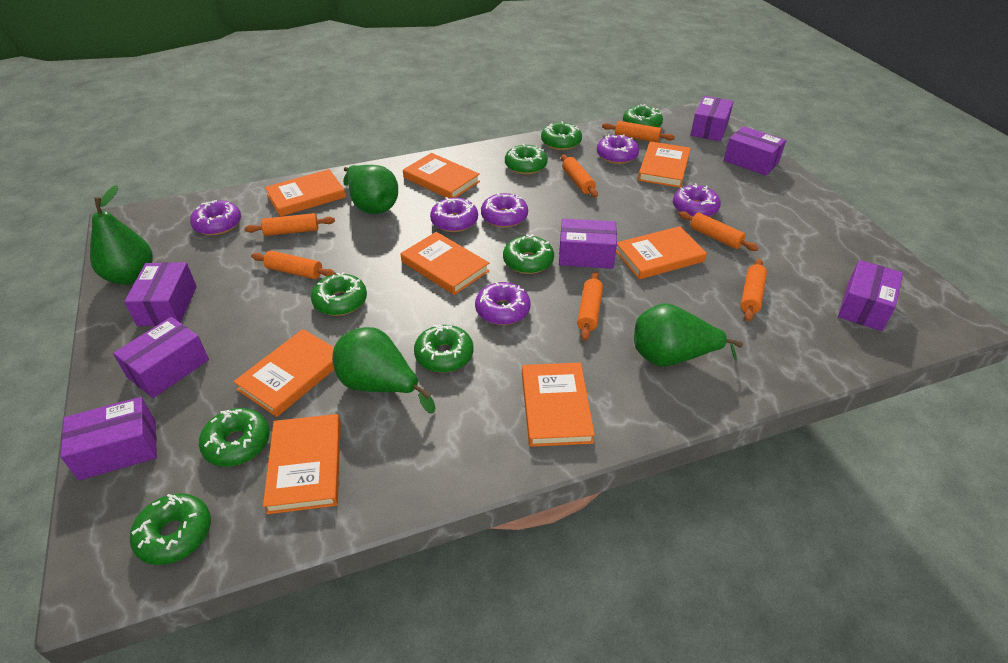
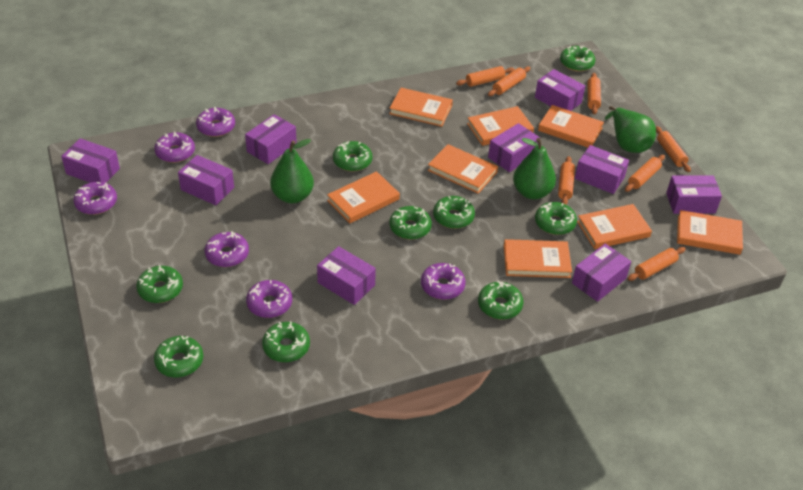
green donut: 8 -> 9
green pear: 4 -> 3
purple box: 7 -> 9

